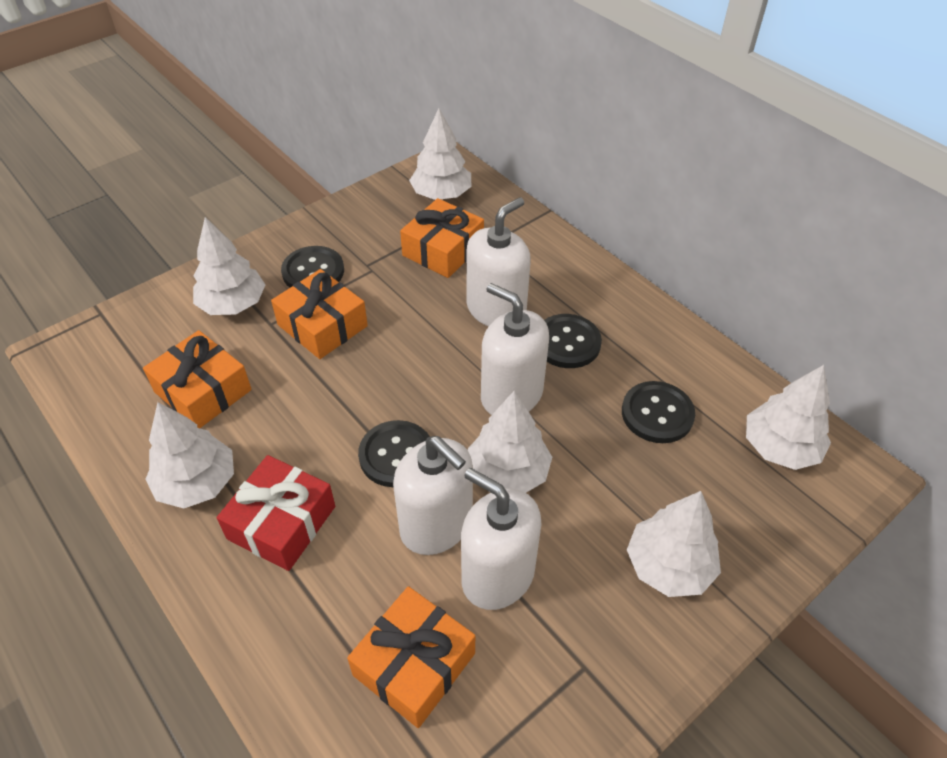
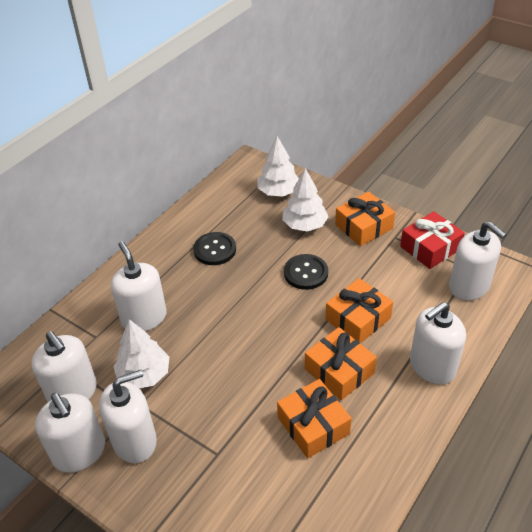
black button: 4 -> 2
white soap dispenser: 4 -> 6
white tree: 6 -> 3

